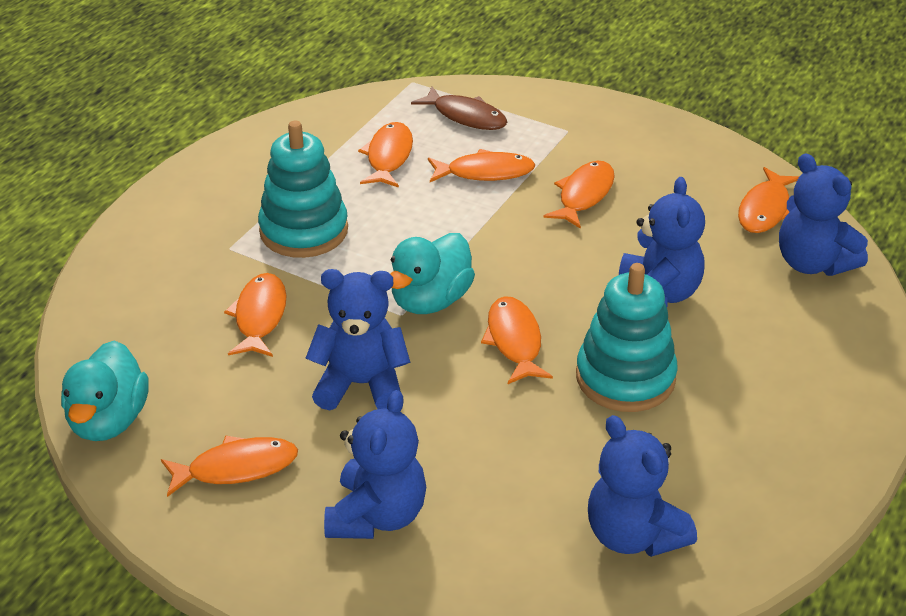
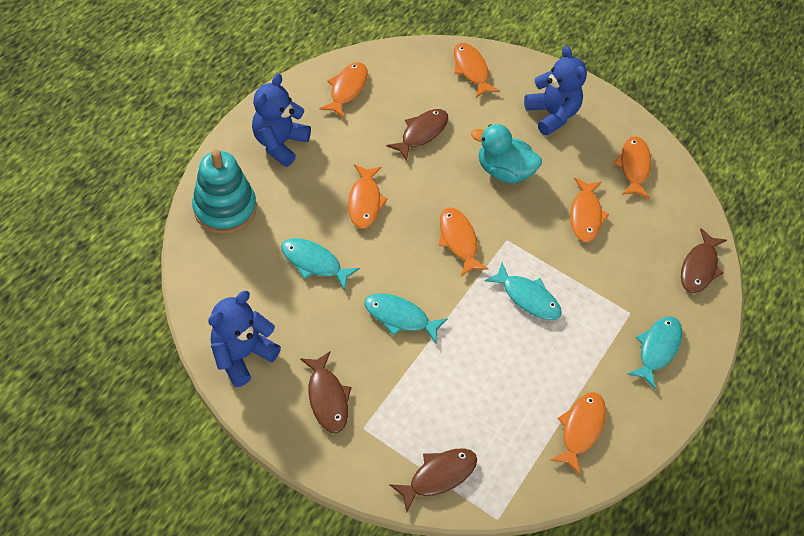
blue teddy bear: 5 -> 3
brown fish: 1 -> 4
turquoise duck: 2 -> 1
turquoise fish: 0 -> 4
turquoise stacking toy: 2 -> 1

